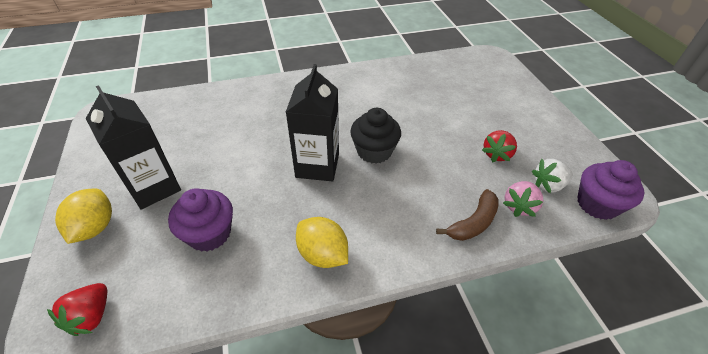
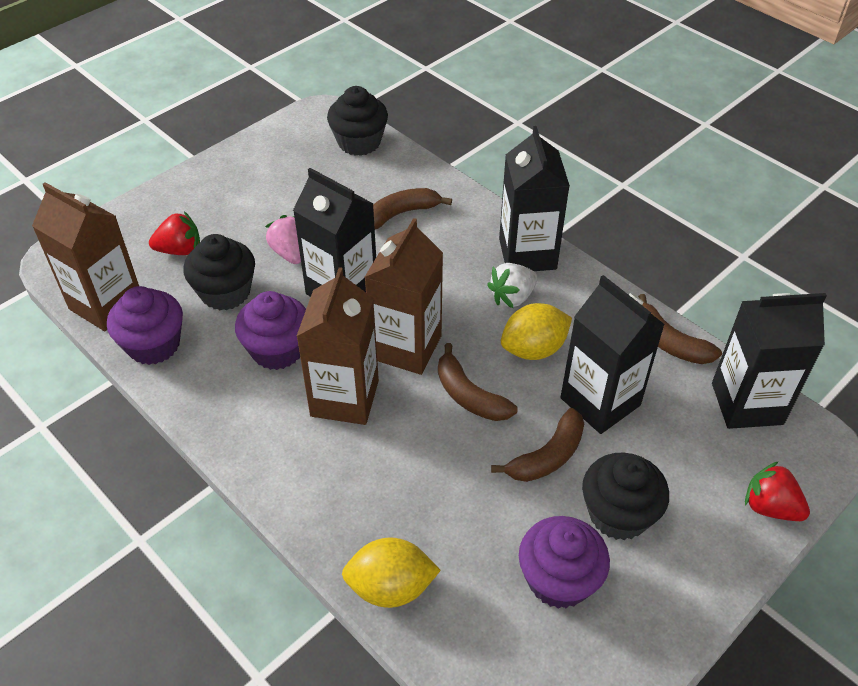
black carton: 2 -> 4
black cupcake: 1 -> 3
brown banana: 1 -> 4
brown carton: 0 -> 3
purple cupcake: 2 -> 3

